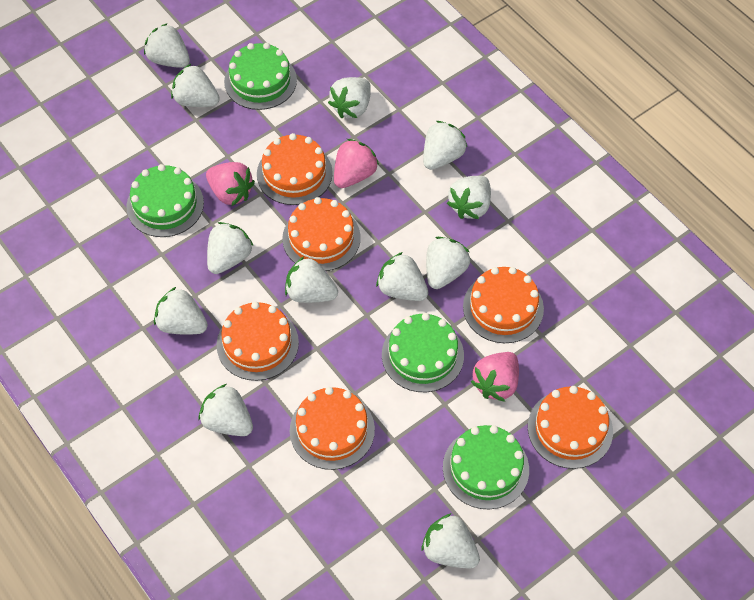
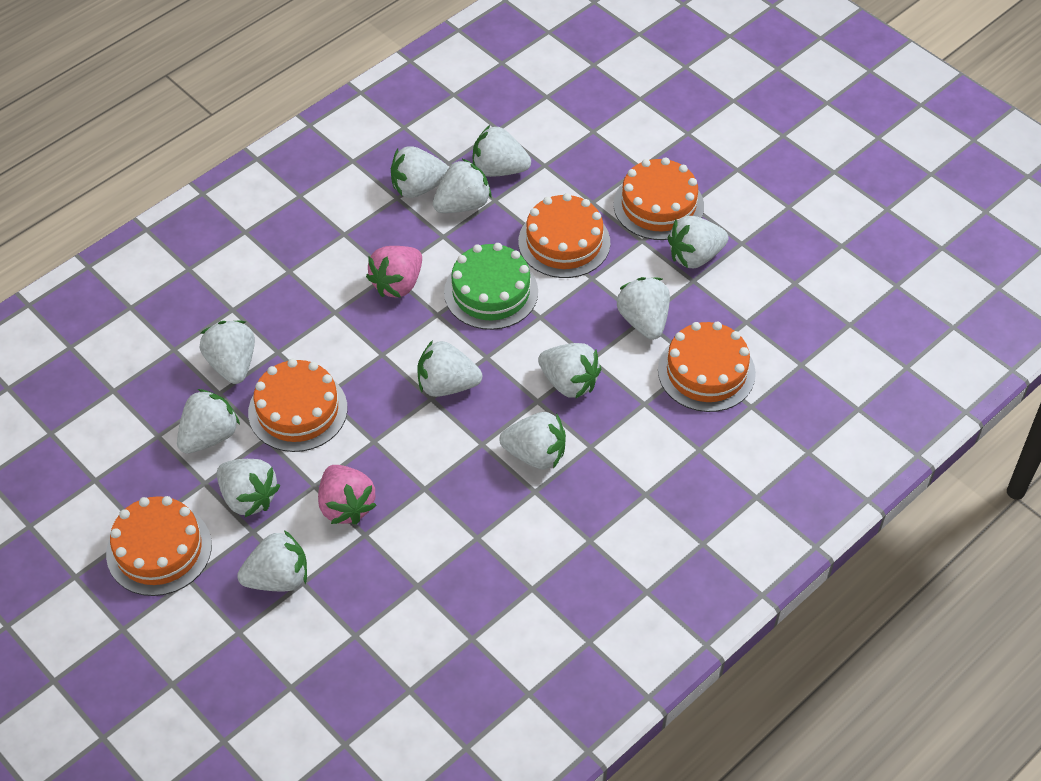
green cake: 4 -> 1
orange cake: 6 -> 5
pink strawberry: 3 -> 2

